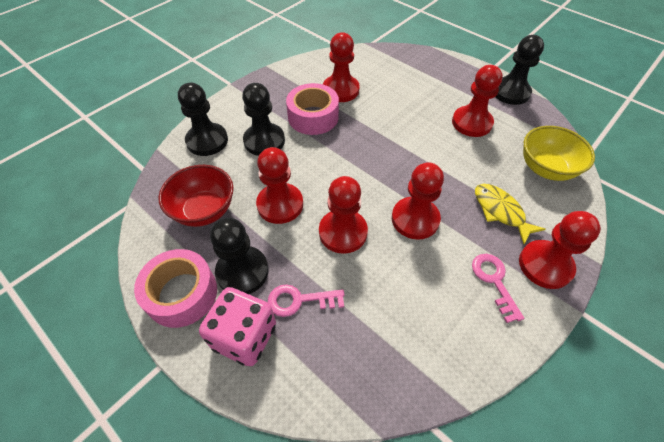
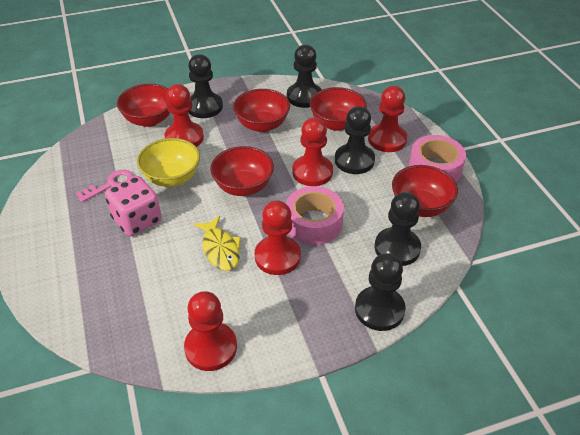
black pawn: 4 -> 5
pink key: 2 -> 1
red bowl: 1 -> 5
red pawn: 6 -> 5

